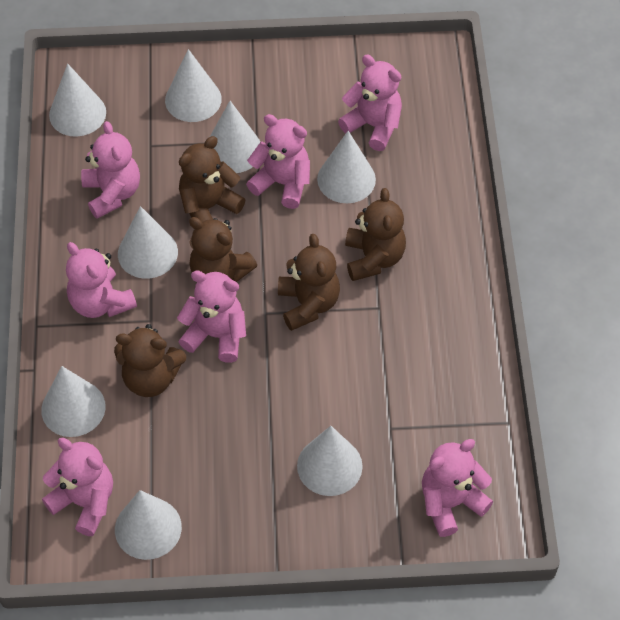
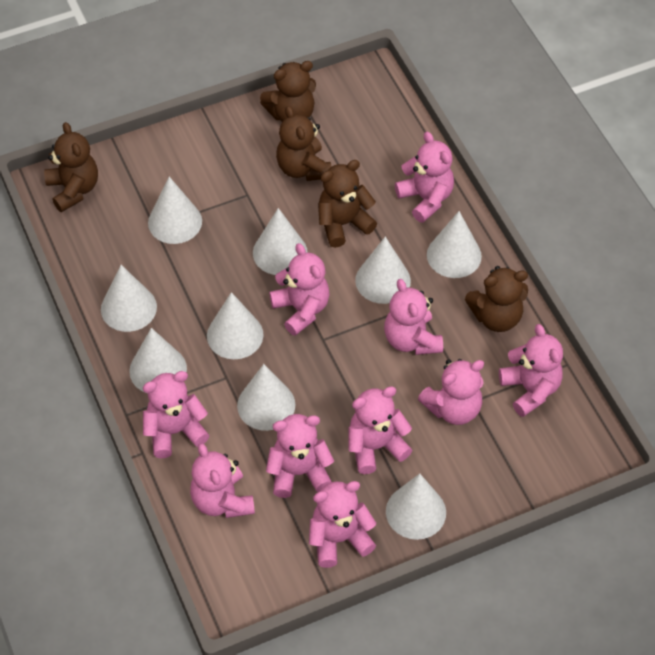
pink teddy bear: 7 -> 10
white cone: 8 -> 9

